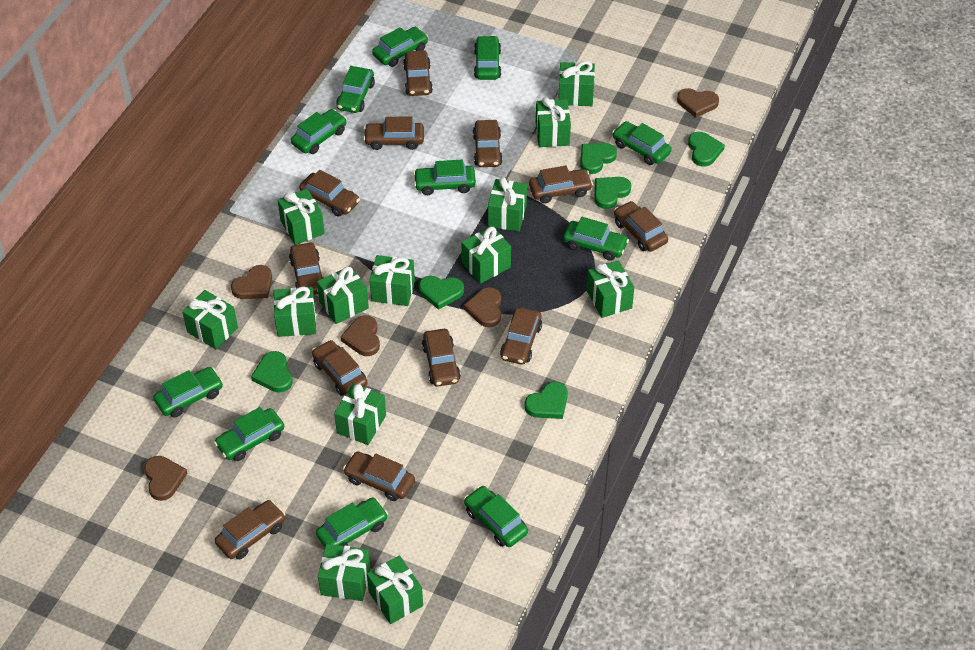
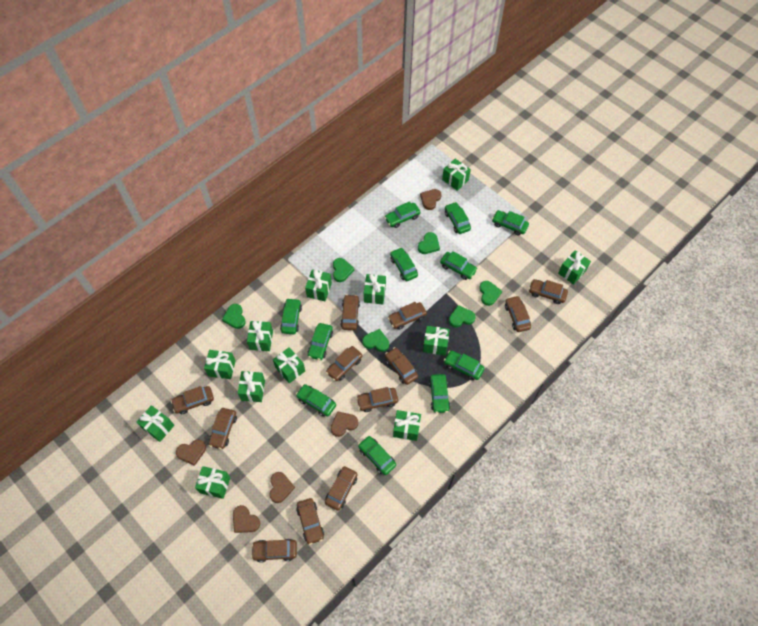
green gift: 13 -> 12

